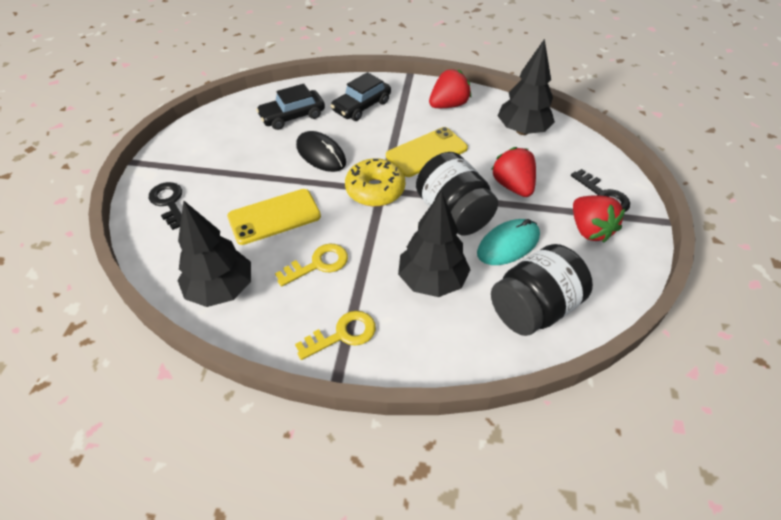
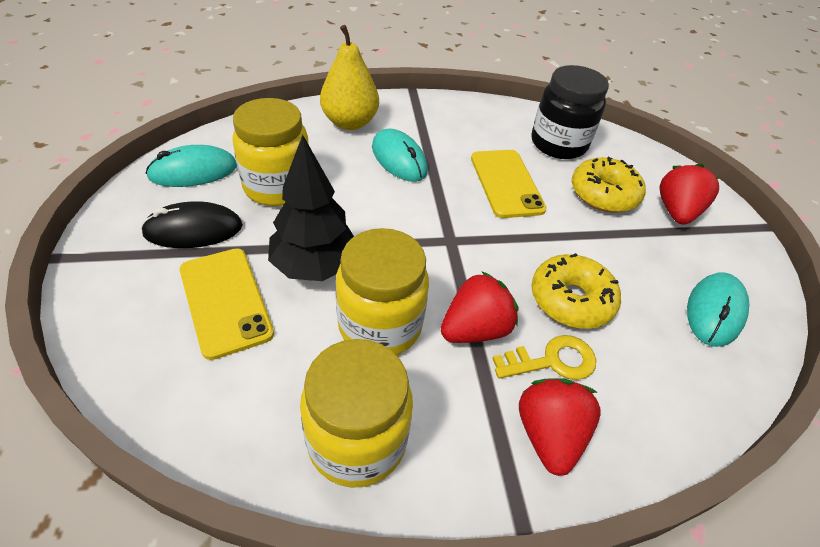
black car: 2 -> 0
black jar: 2 -> 1
black key: 2 -> 0
black tree: 3 -> 1
turquoise mouse: 1 -> 3
yellow donut: 1 -> 2
yellow jar: 0 -> 3
yellow key: 2 -> 1
yellow pear: 0 -> 1

